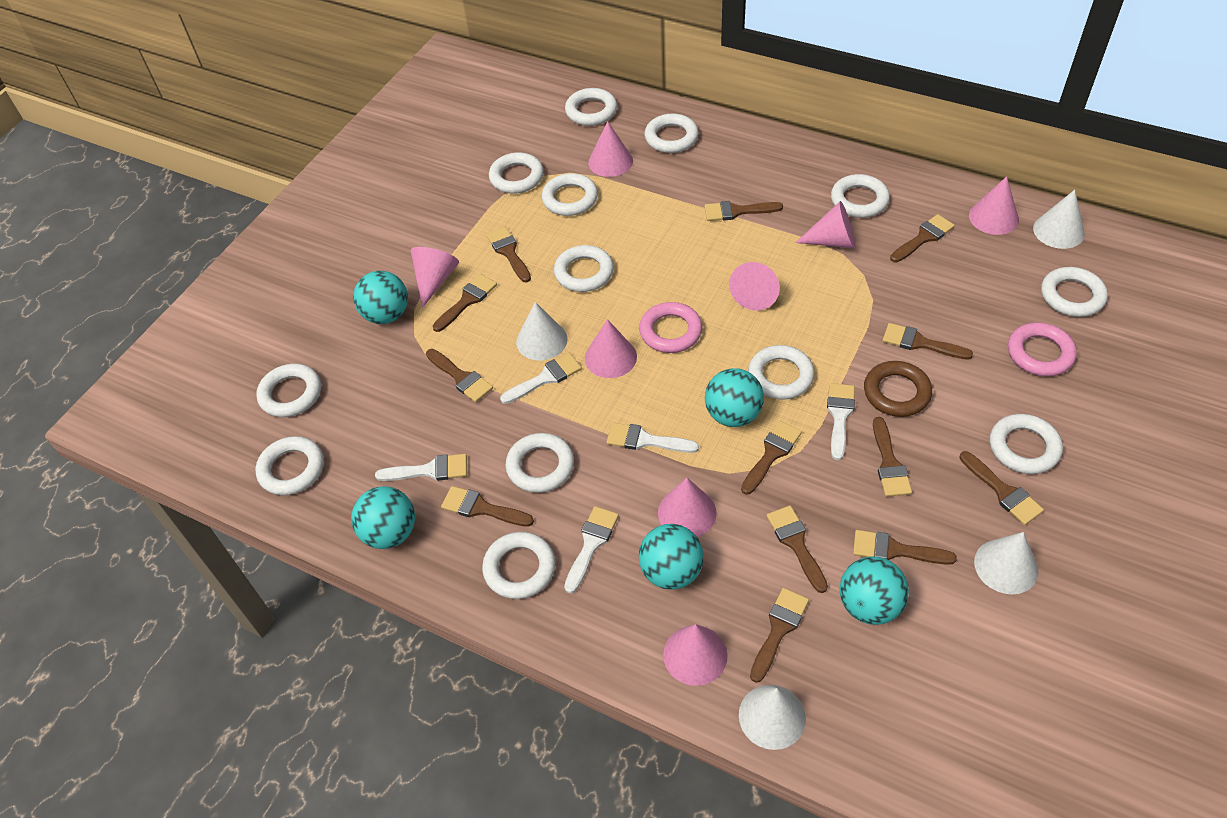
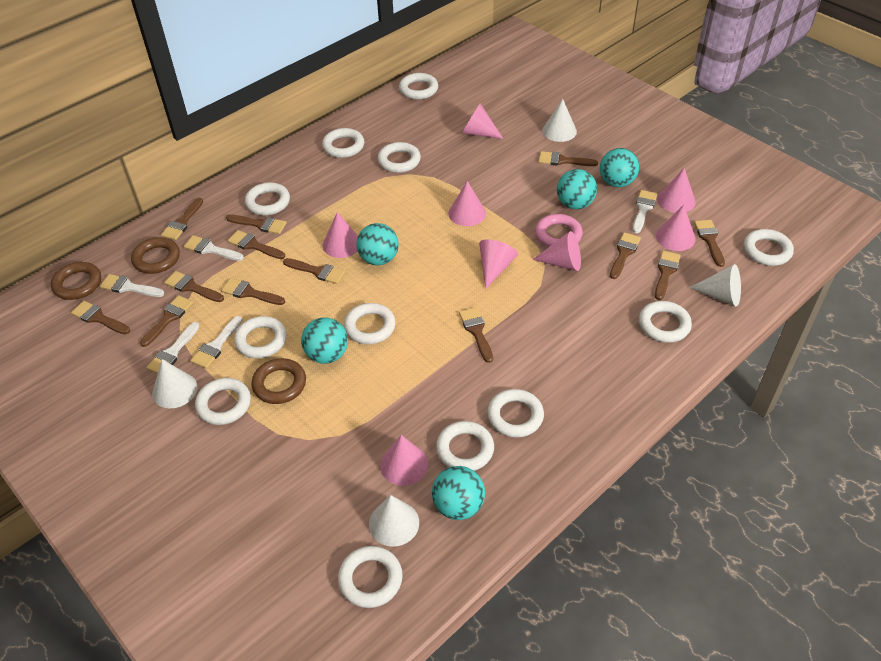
brown ring: 1 -> 3
pink ring: 2 -> 1
white ring: 13 -> 12

